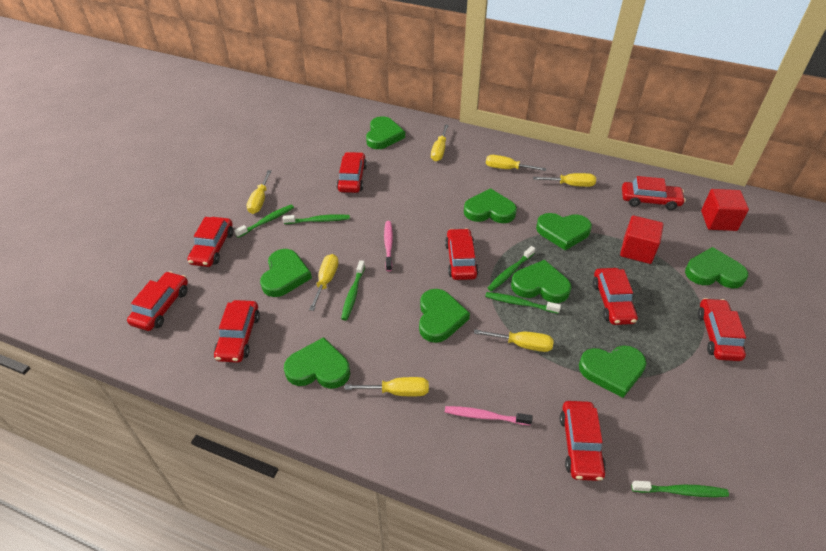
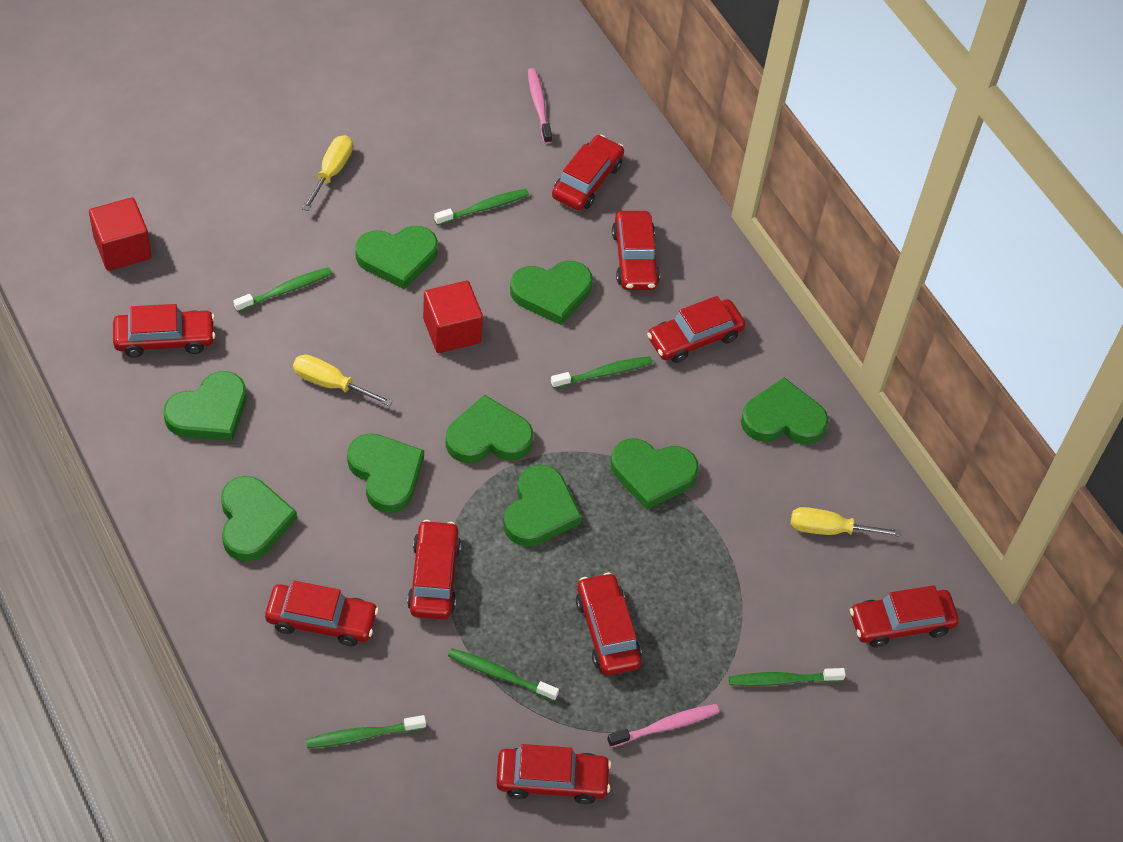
yellow screwdriver: 7 -> 3

